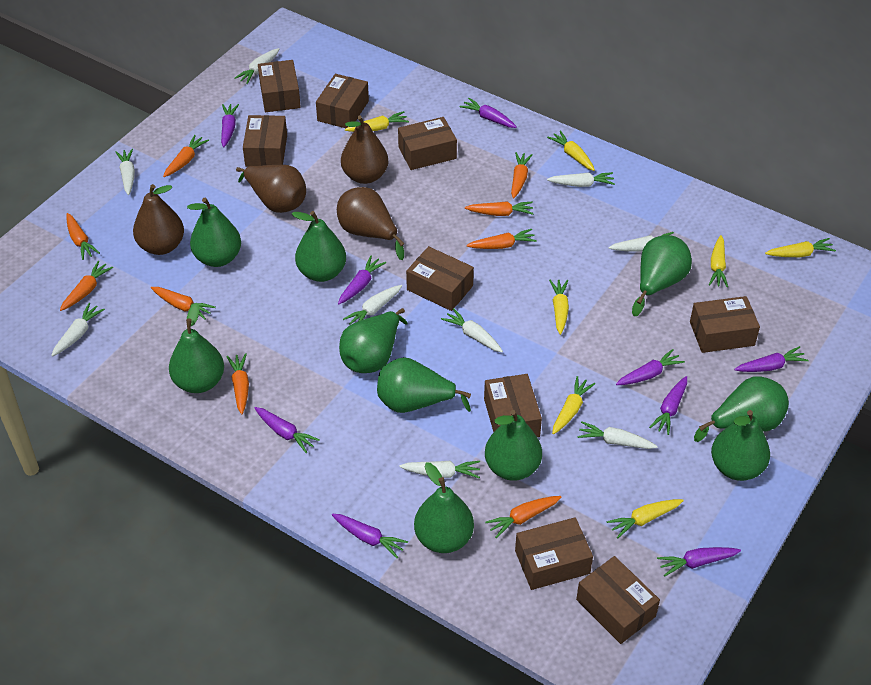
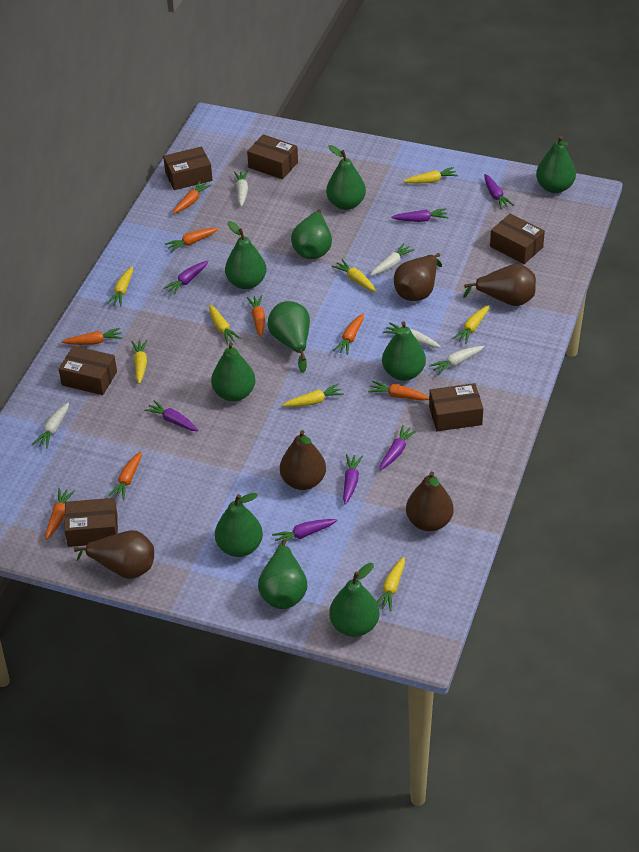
brown box: 9 -> 6
brown pear: 4 -> 5
orange carrot: 9 -> 8
purple carrot: 9 -> 7
white carrot: 9 -> 5
yellow carrot: 7 -> 8

